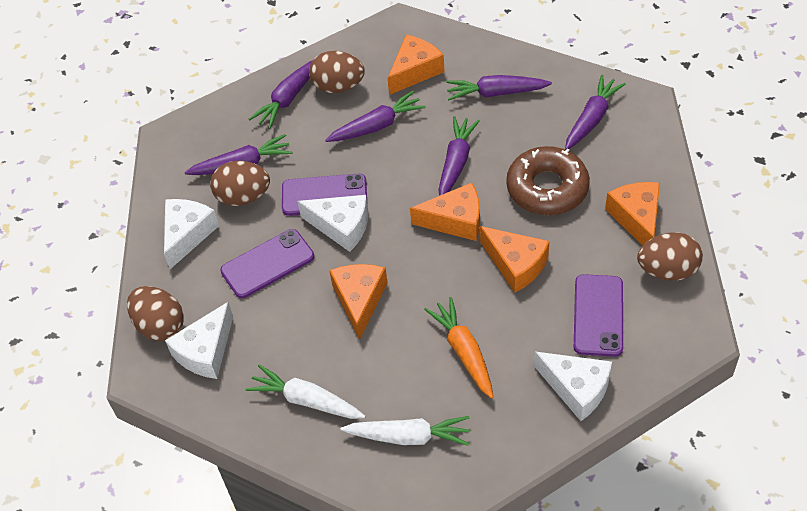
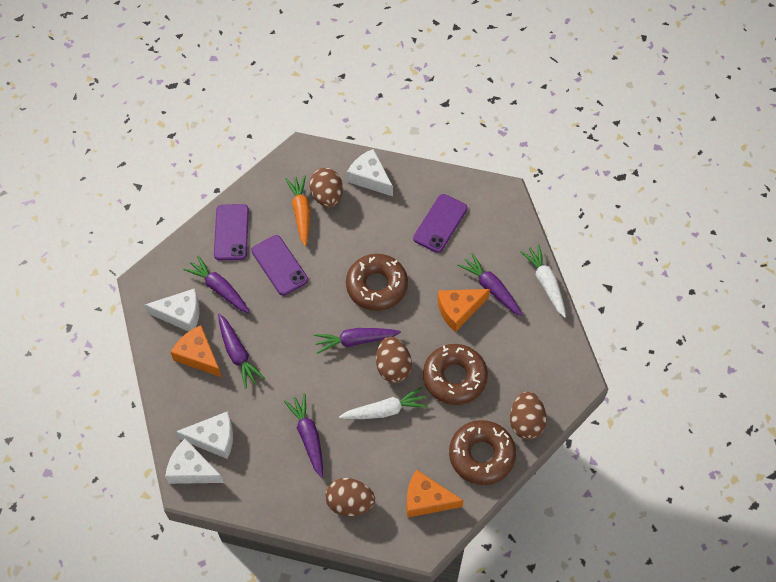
brown donut: 1 -> 3
orange cheese: 5 -> 3
purple carrot: 6 -> 5

